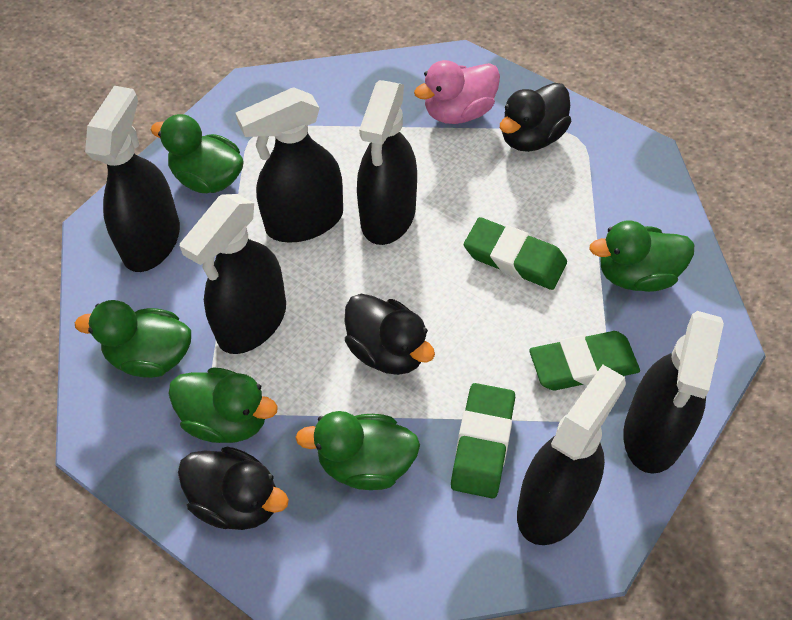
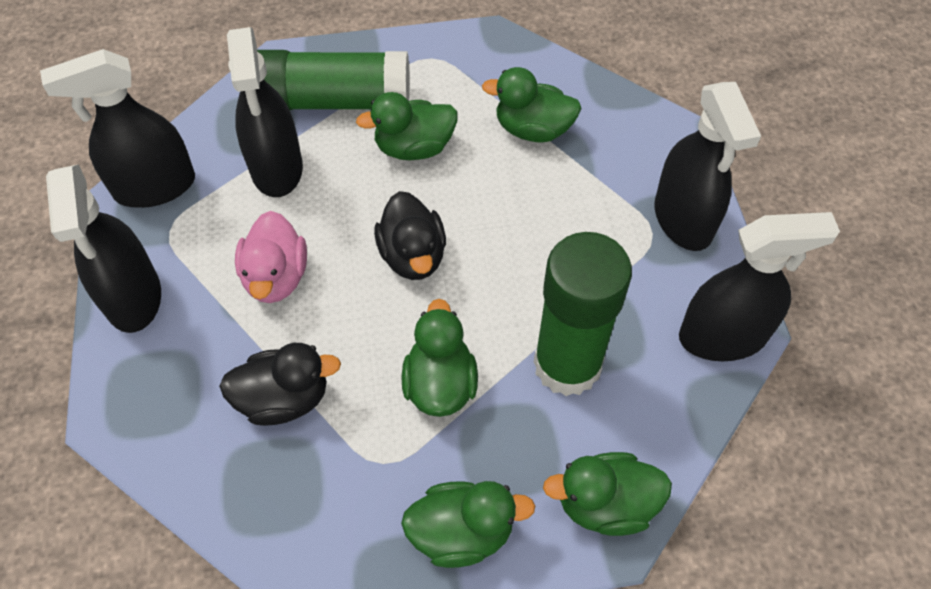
black duck: 3 -> 2
black spray bottle: 6 -> 5
green eraser: 3 -> 0
green glue stick: 0 -> 2

